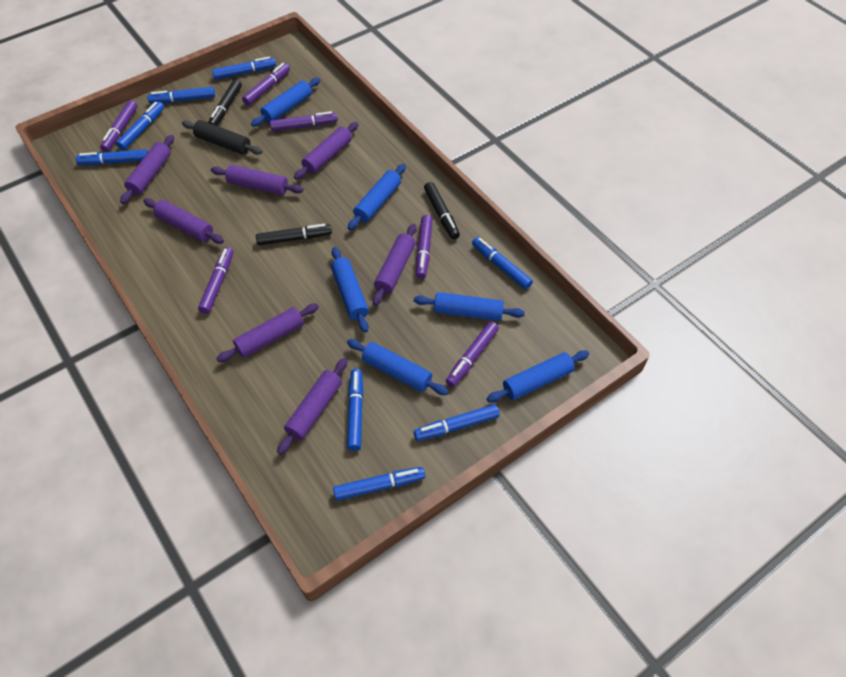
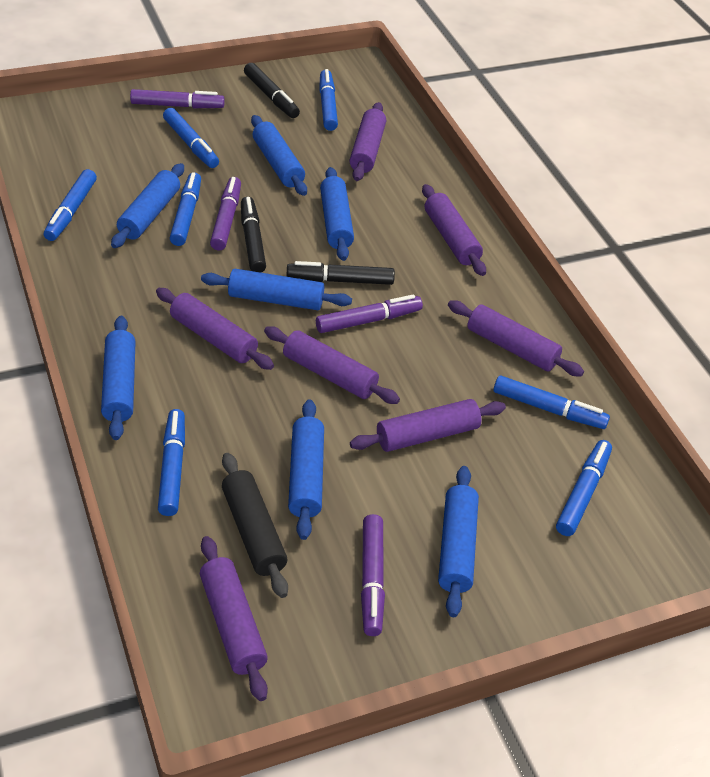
blue marker: 8 -> 7
blue rolling pin: 6 -> 7
purple marker: 6 -> 4

